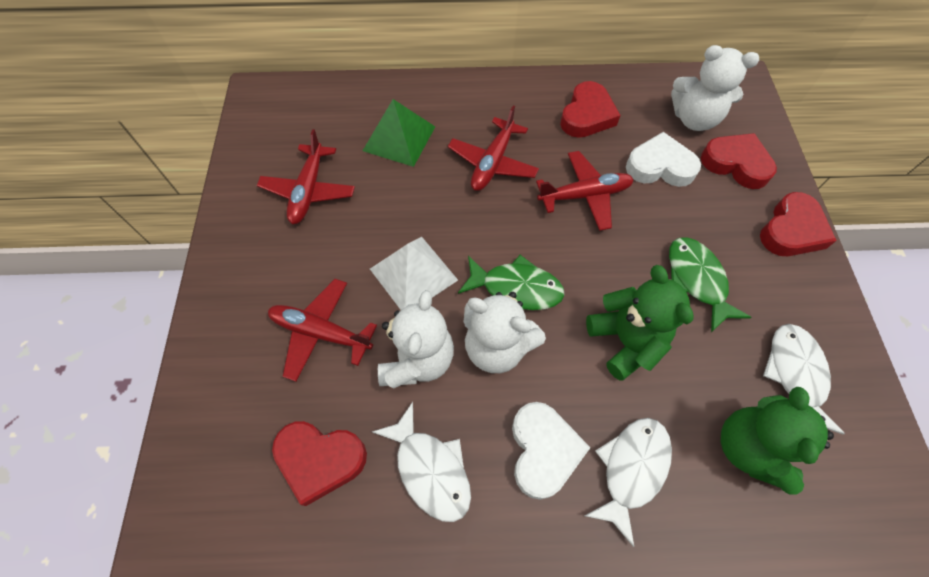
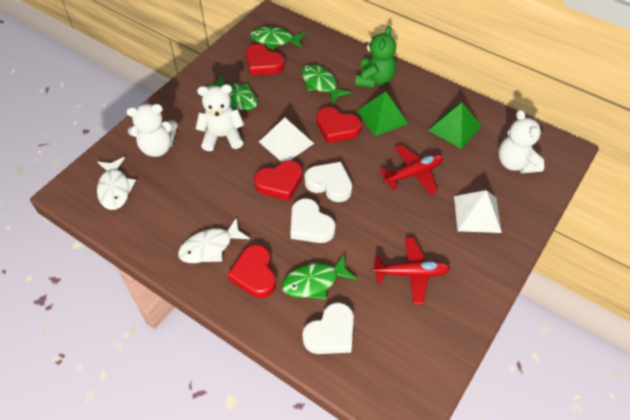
green fish: 2 -> 4
green pyramid: 1 -> 2
green teddy bear: 2 -> 1
red plane: 4 -> 2
white fish: 3 -> 2
white heart: 2 -> 3
white pyramid: 1 -> 2

